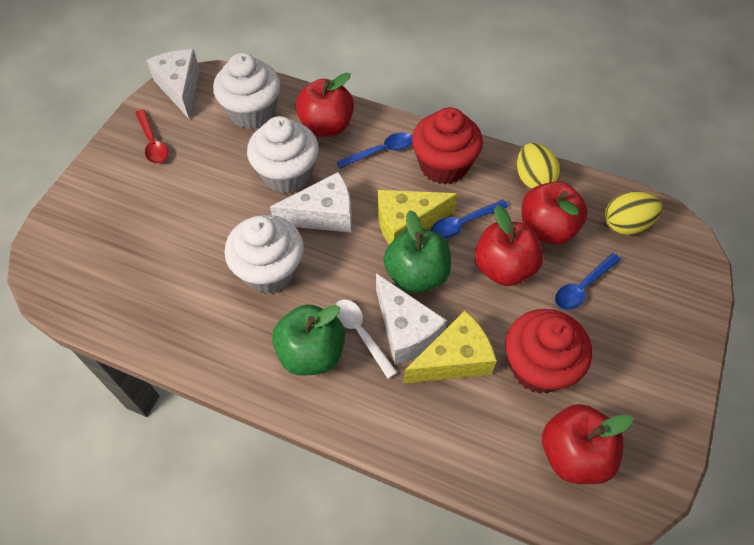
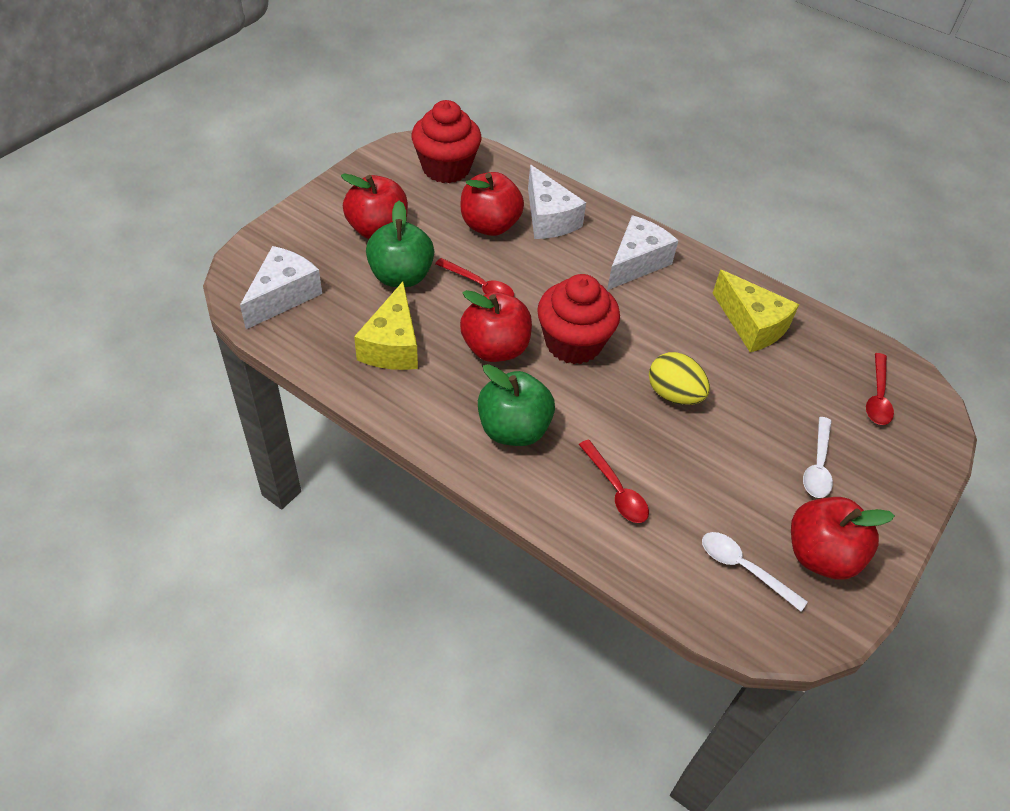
blue spoon: 3 -> 0
red spoon: 1 -> 3
white cupcake: 3 -> 0
white spoon: 1 -> 2
yellow egg: 2 -> 1

